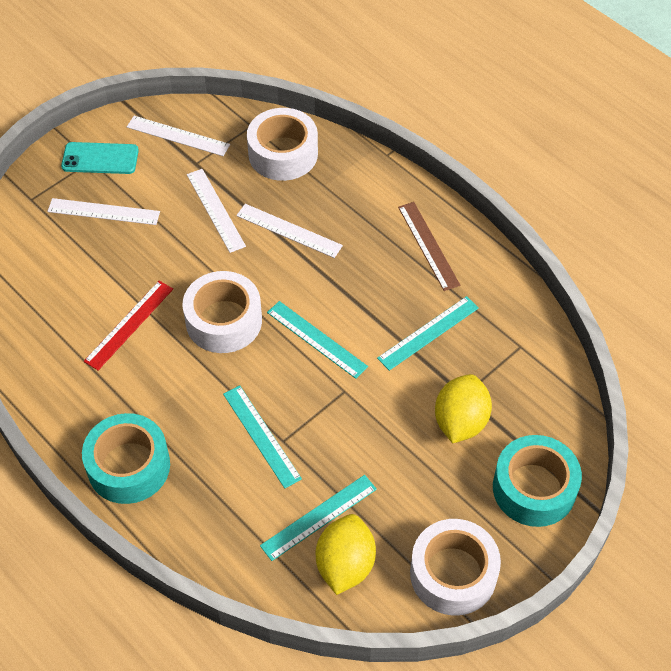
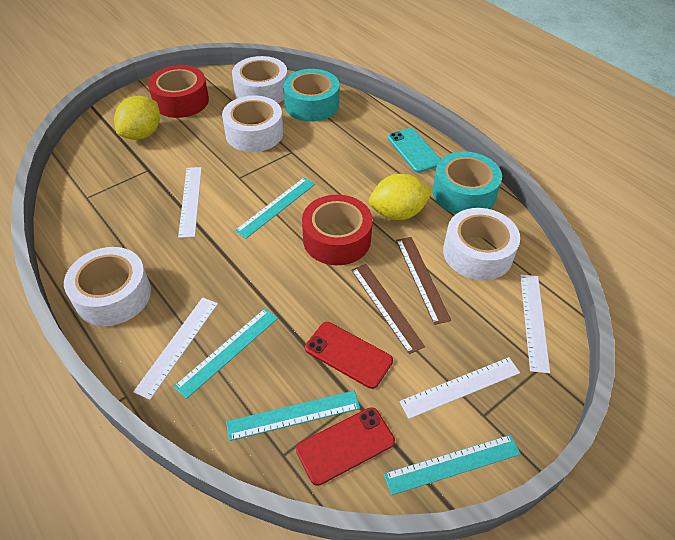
brown ruler: 1 -> 2
red phone: 0 -> 2
red ruler: 1 -> 0
red tape: 0 -> 2
white tape: 3 -> 4

